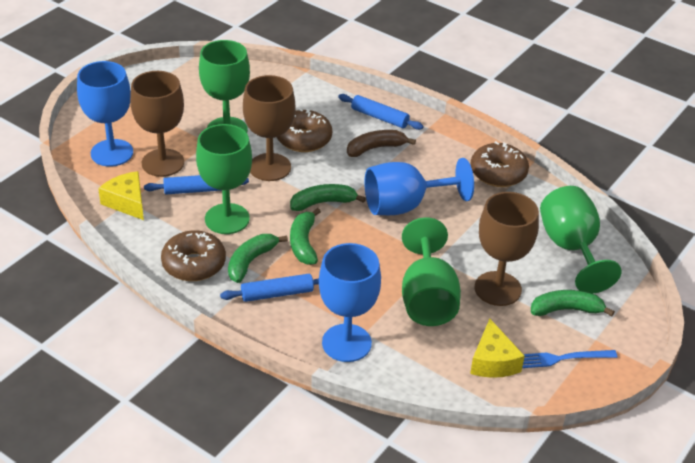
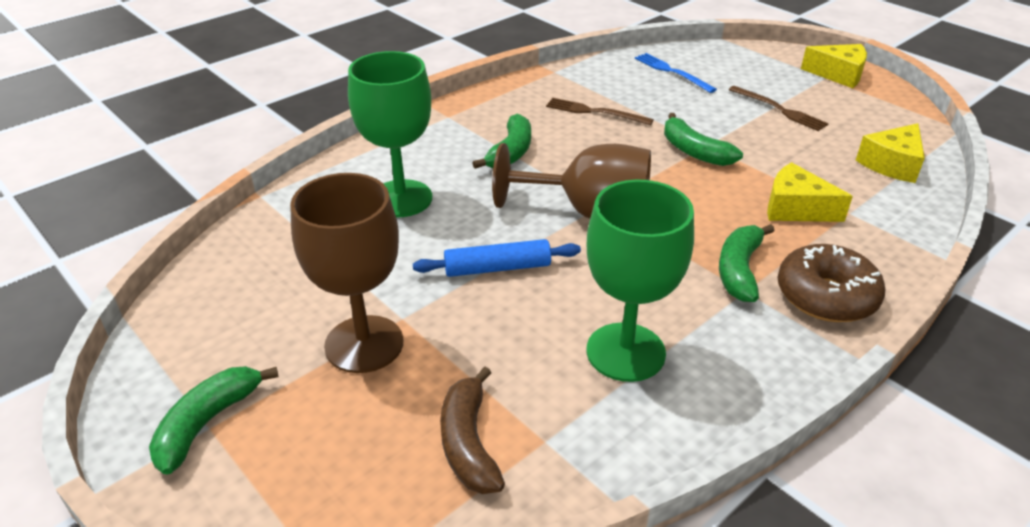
blue goblet: 3 -> 0
blue rolling pin: 3 -> 1
brown donut: 3 -> 1
brown fork: 0 -> 2
brown goblet: 3 -> 2
green goblet: 4 -> 2
yellow cheese: 2 -> 3

